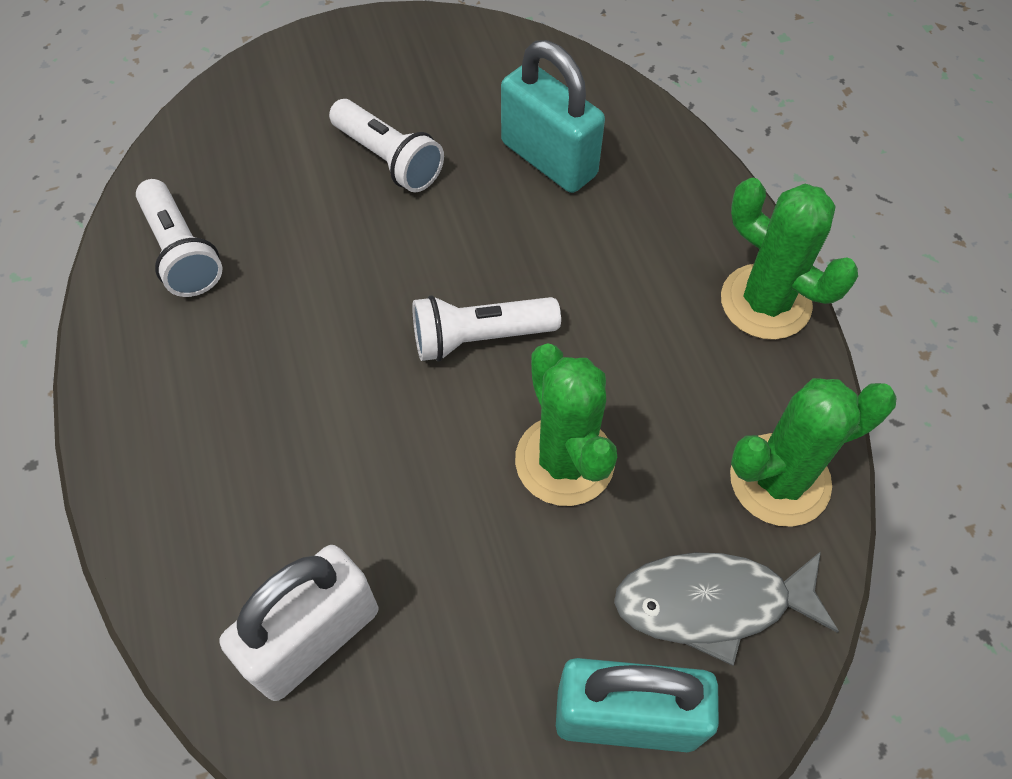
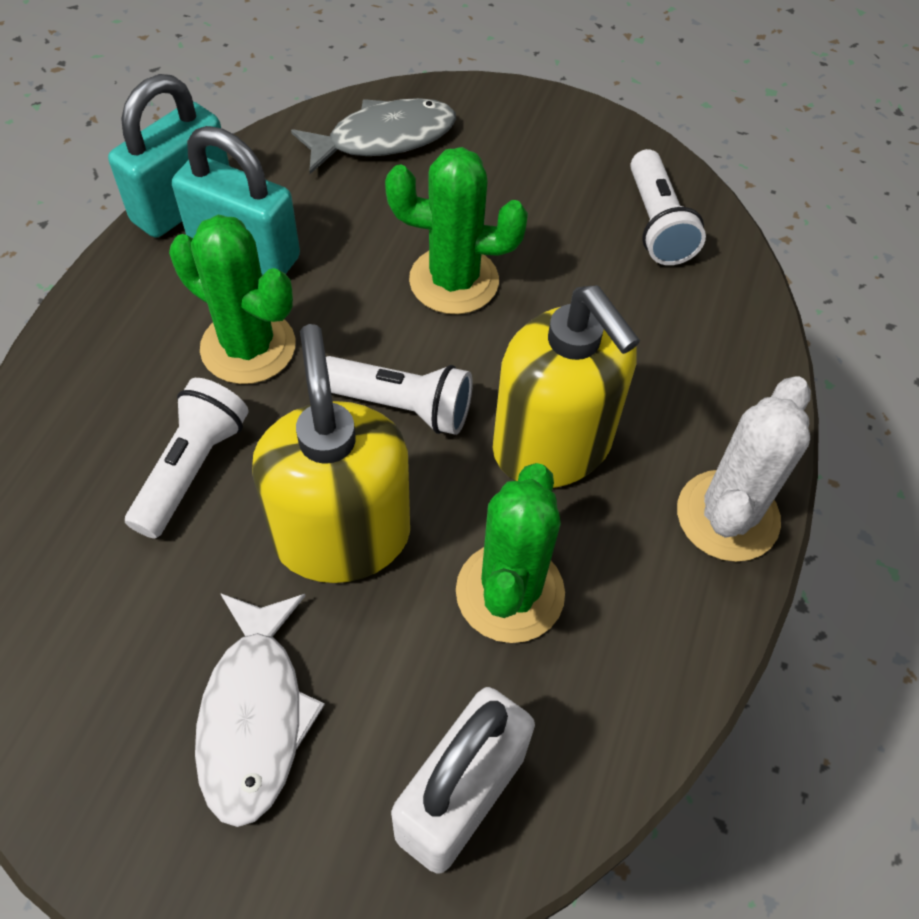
white cactus: 0 -> 1
white fish: 0 -> 1
yellow soap dispenser: 0 -> 2

